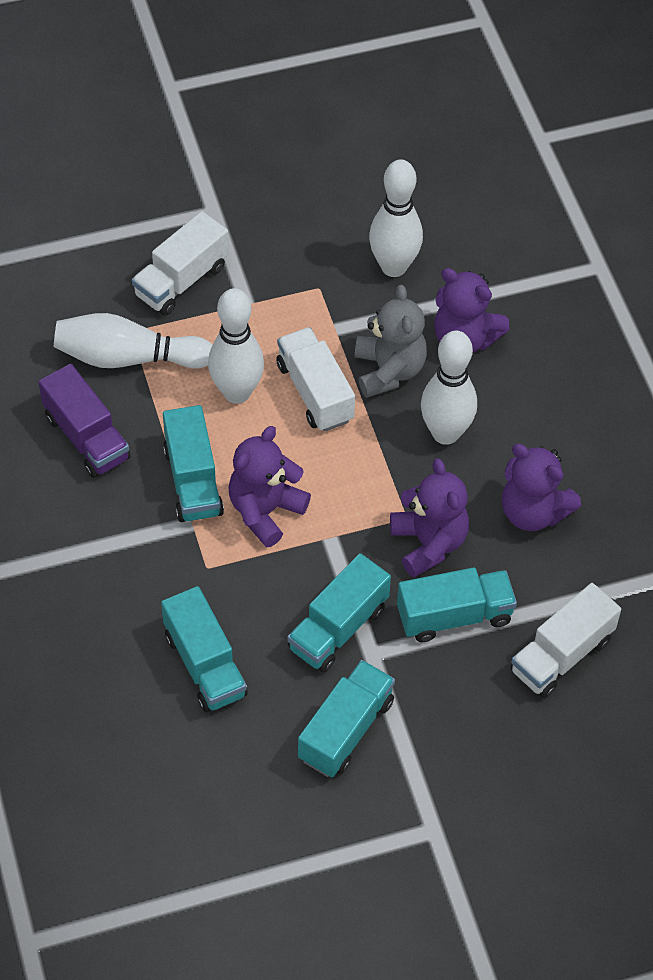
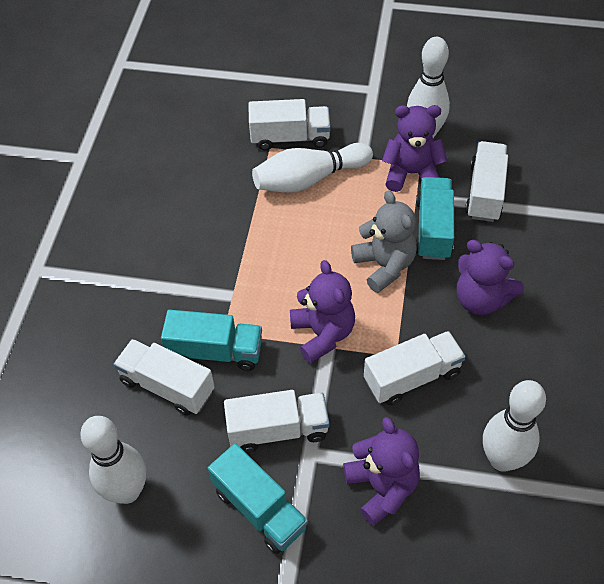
purple truck: 1 -> 0
turquoise truck: 5 -> 3
white truck: 3 -> 5

